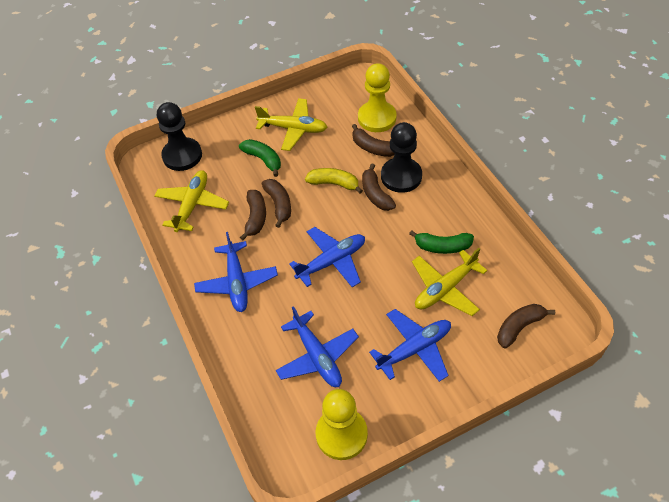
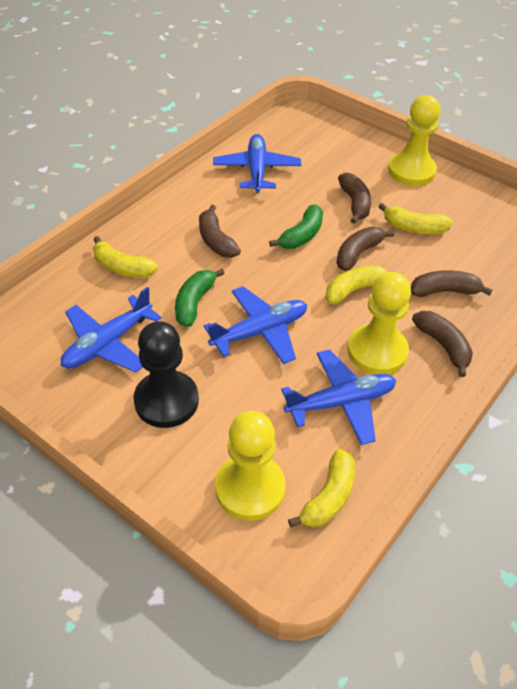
black pawn: 2 -> 1
yellow banana: 1 -> 4
yellow pawn: 2 -> 3
yellow plane: 3 -> 0

